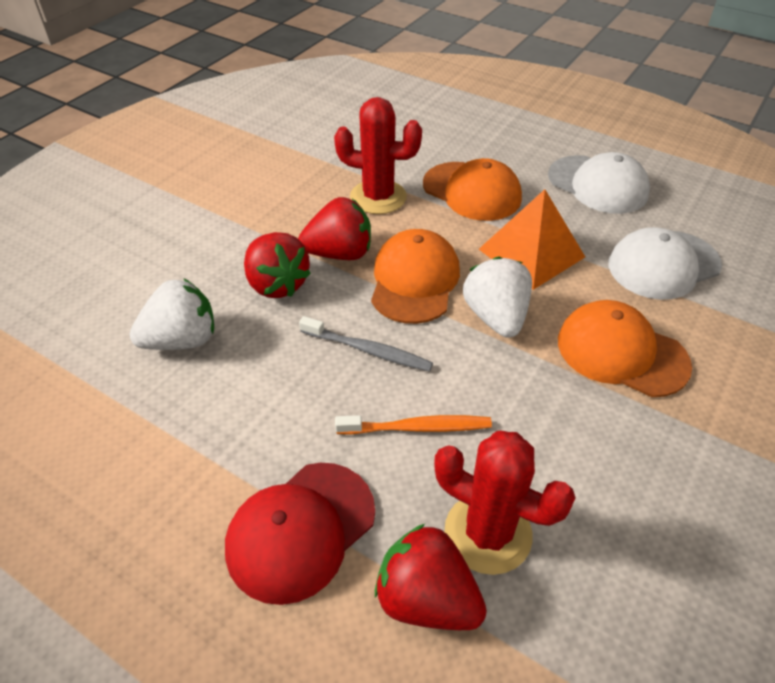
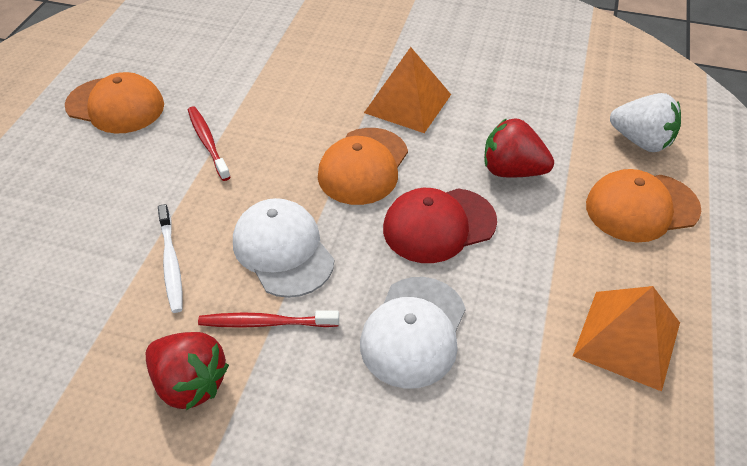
grey toothbrush: 1 -> 0
orange pyramid: 1 -> 2
orange toothbrush: 1 -> 0
red cactus: 2 -> 0
red strawberry: 3 -> 2
red toothbrush: 0 -> 2
white strawberry: 2 -> 1
white toothbrush: 0 -> 1

